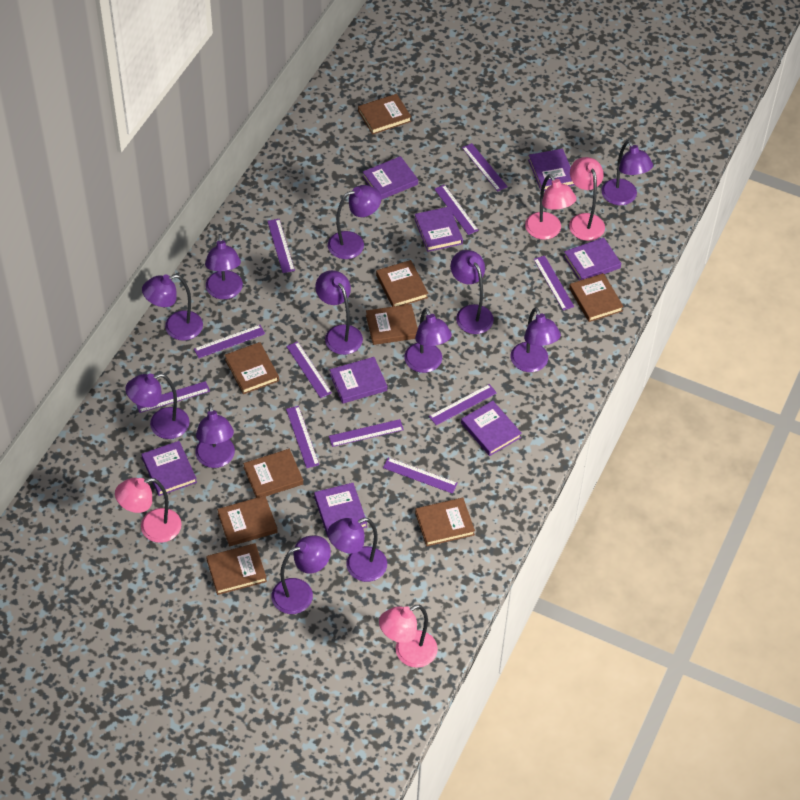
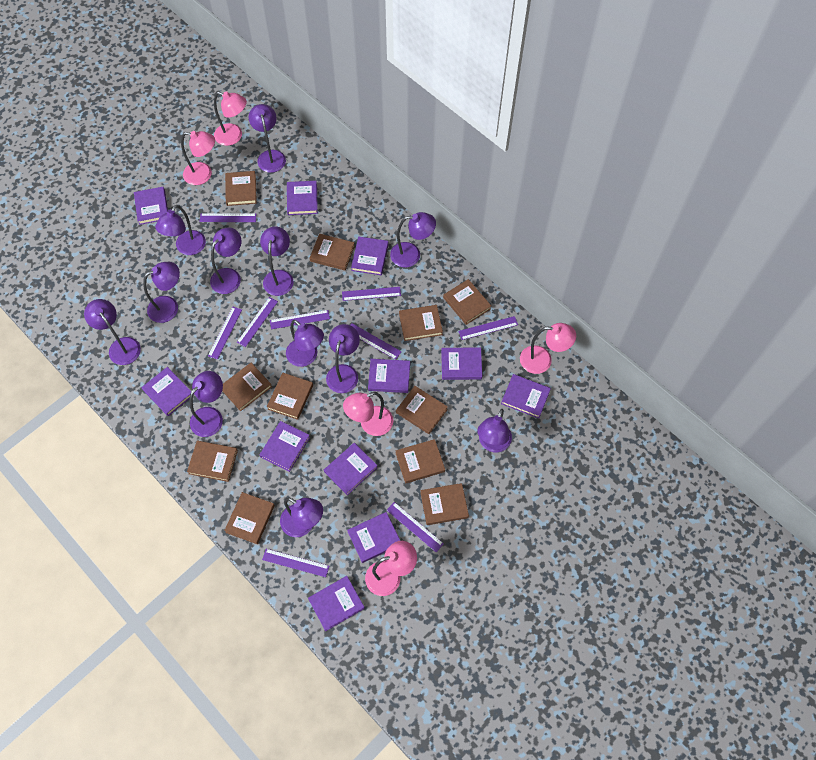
brown book: 9 -> 11
pink lamp: 4 -> 5
purple book: 8 -> 11
purple ruler: 11 -> 9

